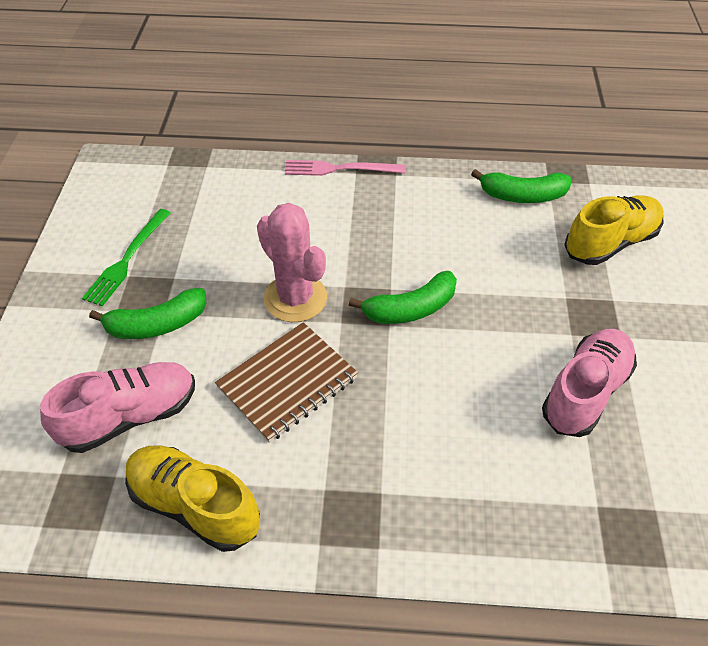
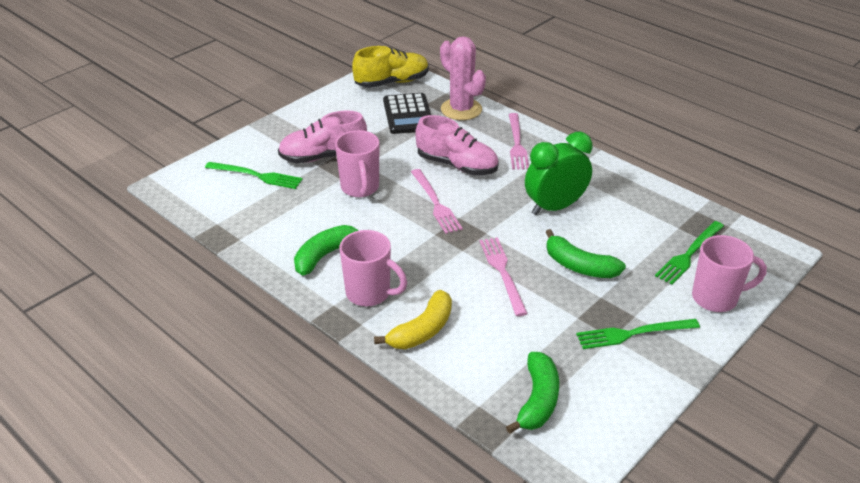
black calculator: 0 -> 1
brown notebook: 1 -> 0
green clock: 0 -> 1
green fork: 1 -> 3
pink fork: 1 -> 3
pink mug: 0 -> 3
yellow banana: 0 -> 1
yellow shoe: 2 -> 1

